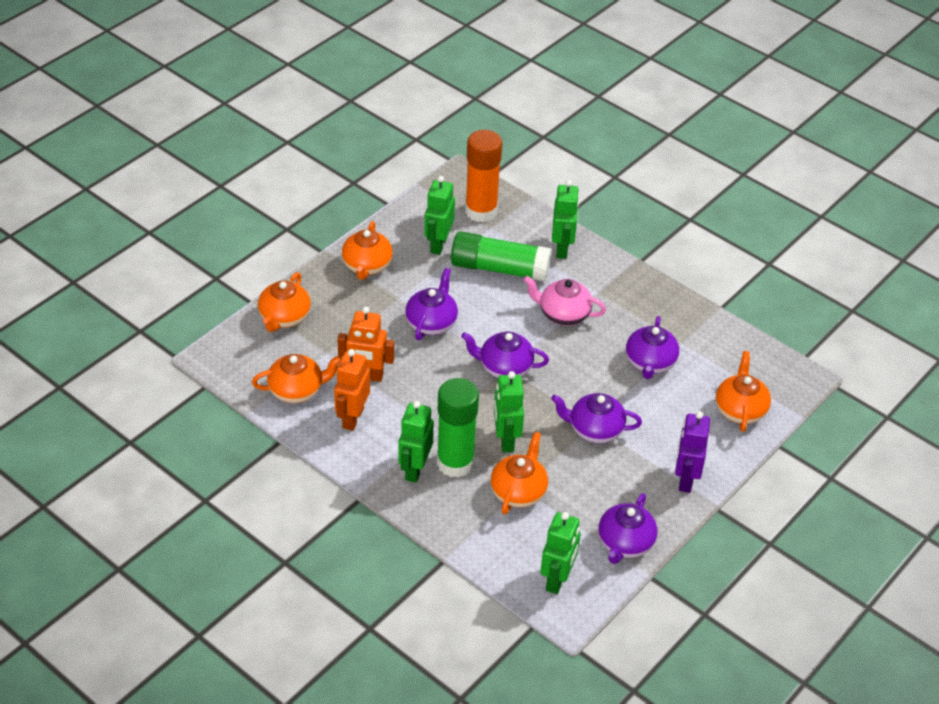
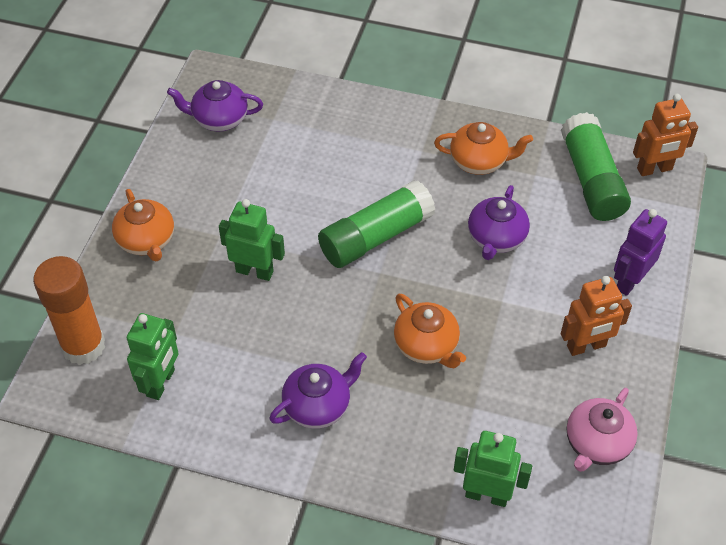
green robot: 5 -> 3
orange teapot: 5 -> 3
purple teapot: 5 -> 3

